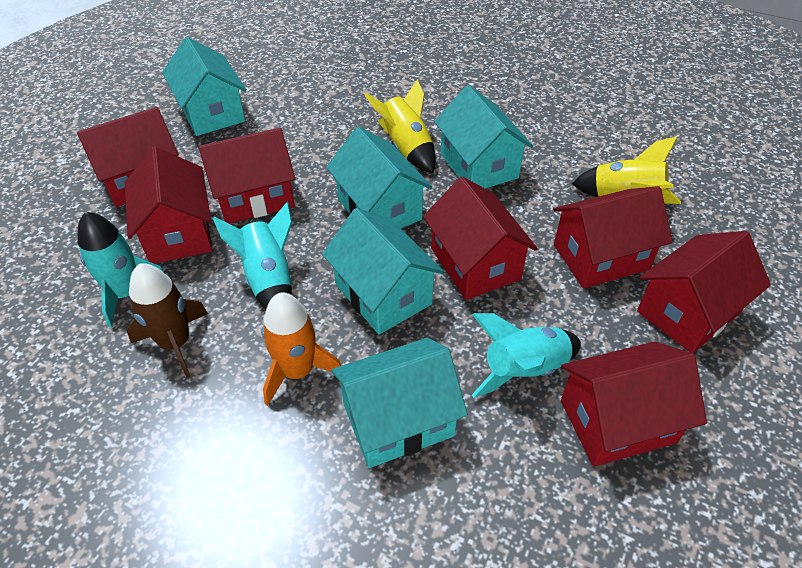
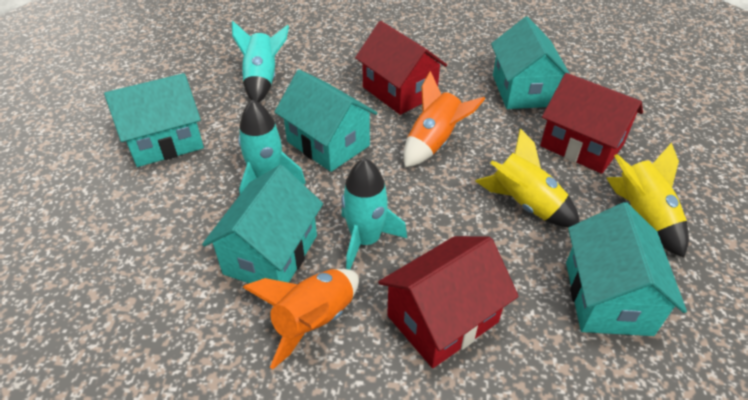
brown rocket: 1 -> 0
orange rocket: 1 -> 2
red house: 7 -> 3

